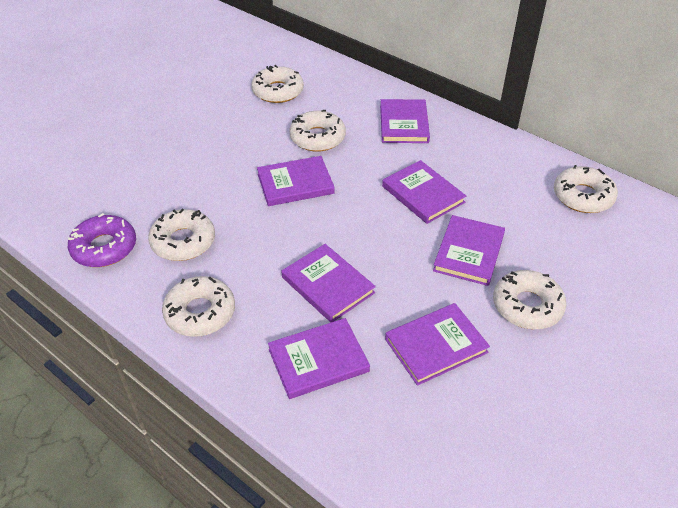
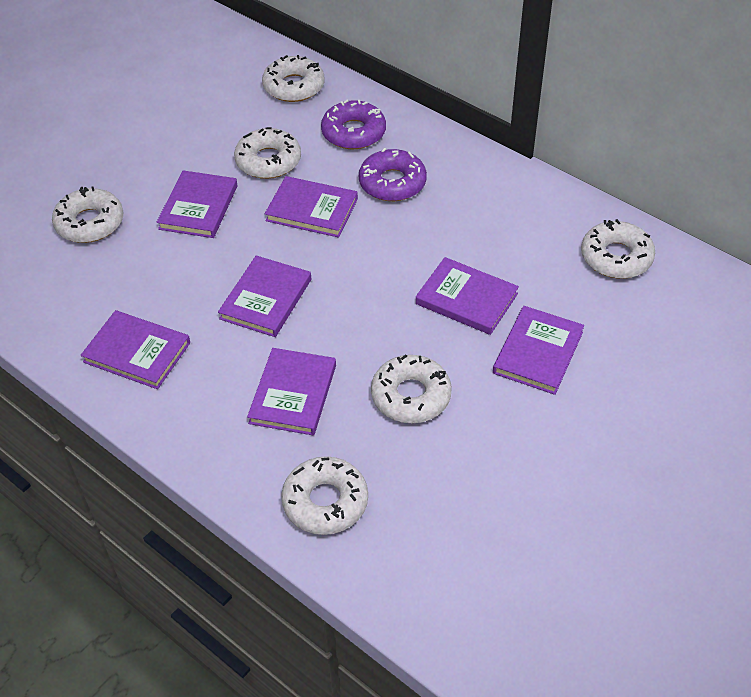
purple donut: 1 -> 2

